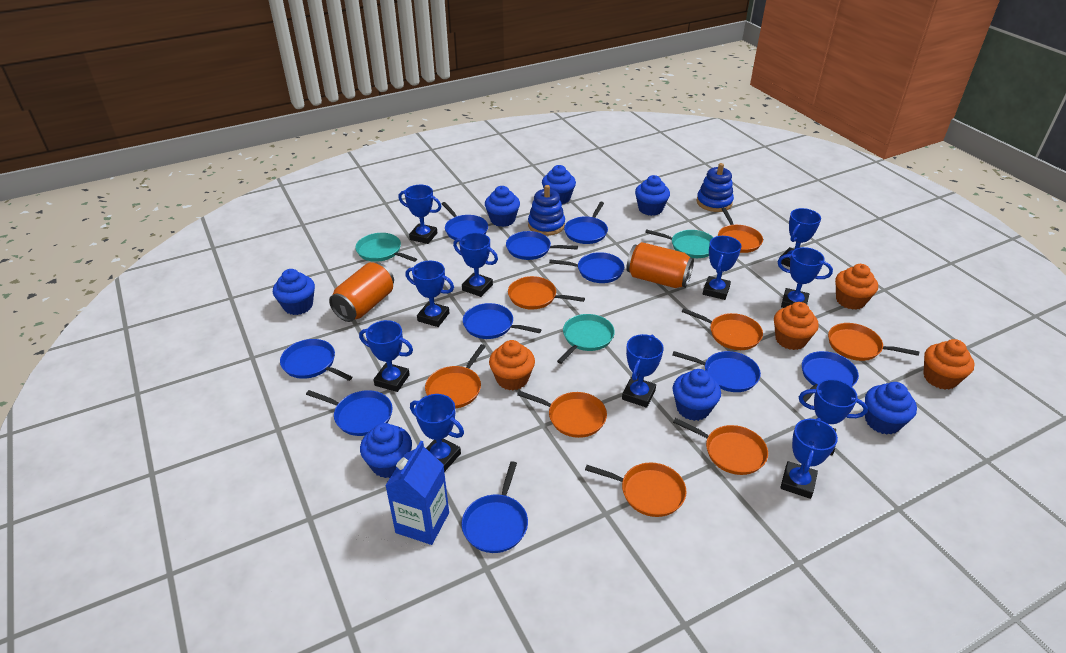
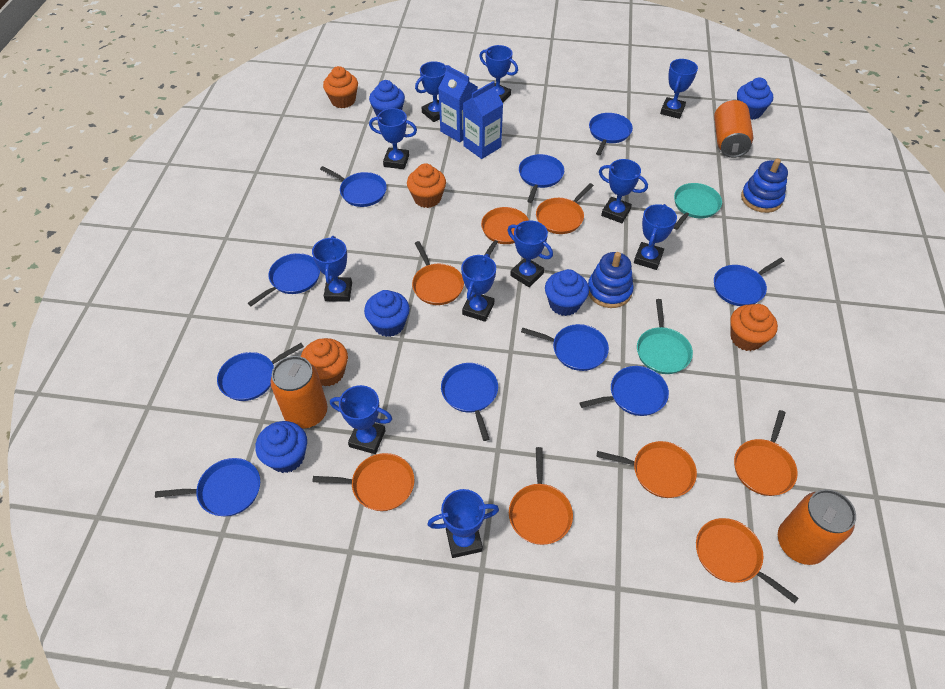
blue carton: 1 -> 2
blue cupcake: 7 -> 5
orange can: 2 -> 3
turquoise pan: 3 -> 2

